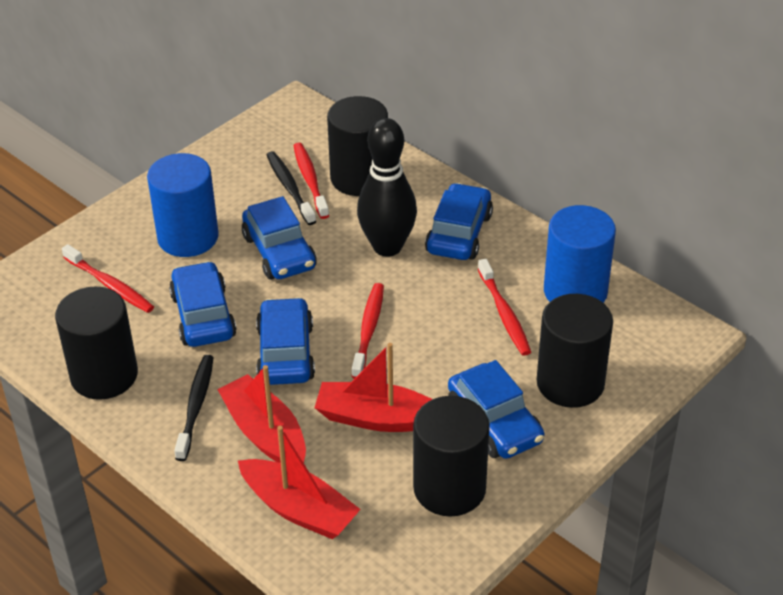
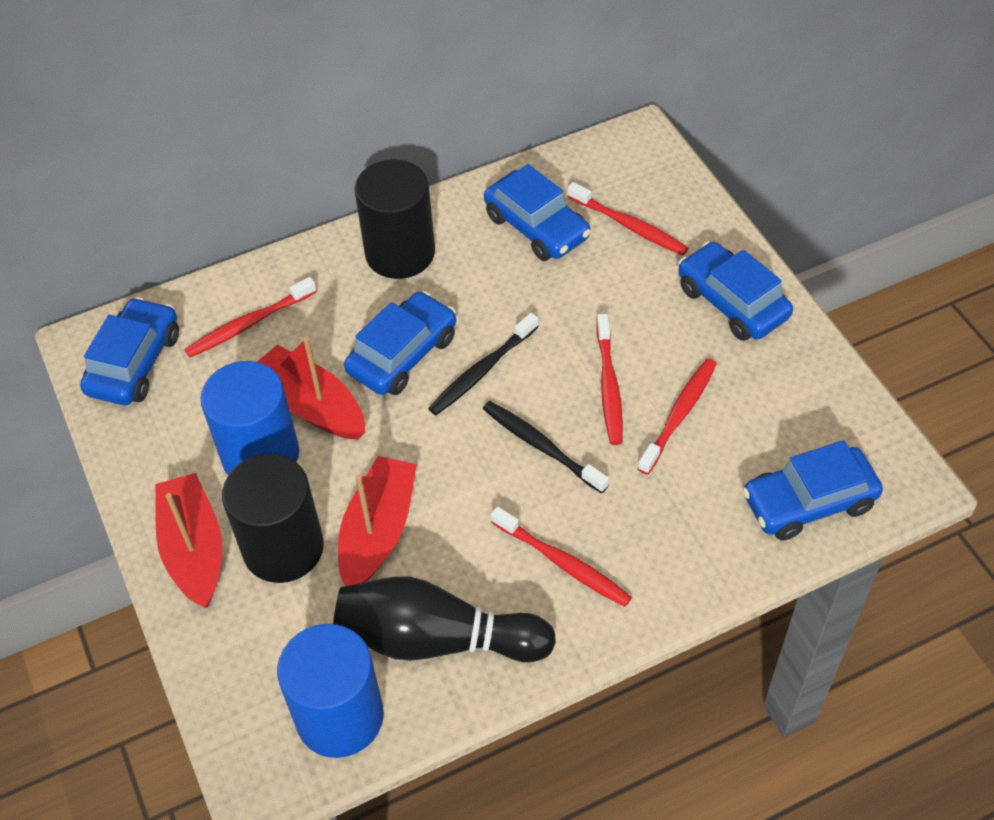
black cylinder: 4 -> 2
red toothbrush: 4 -> 5

